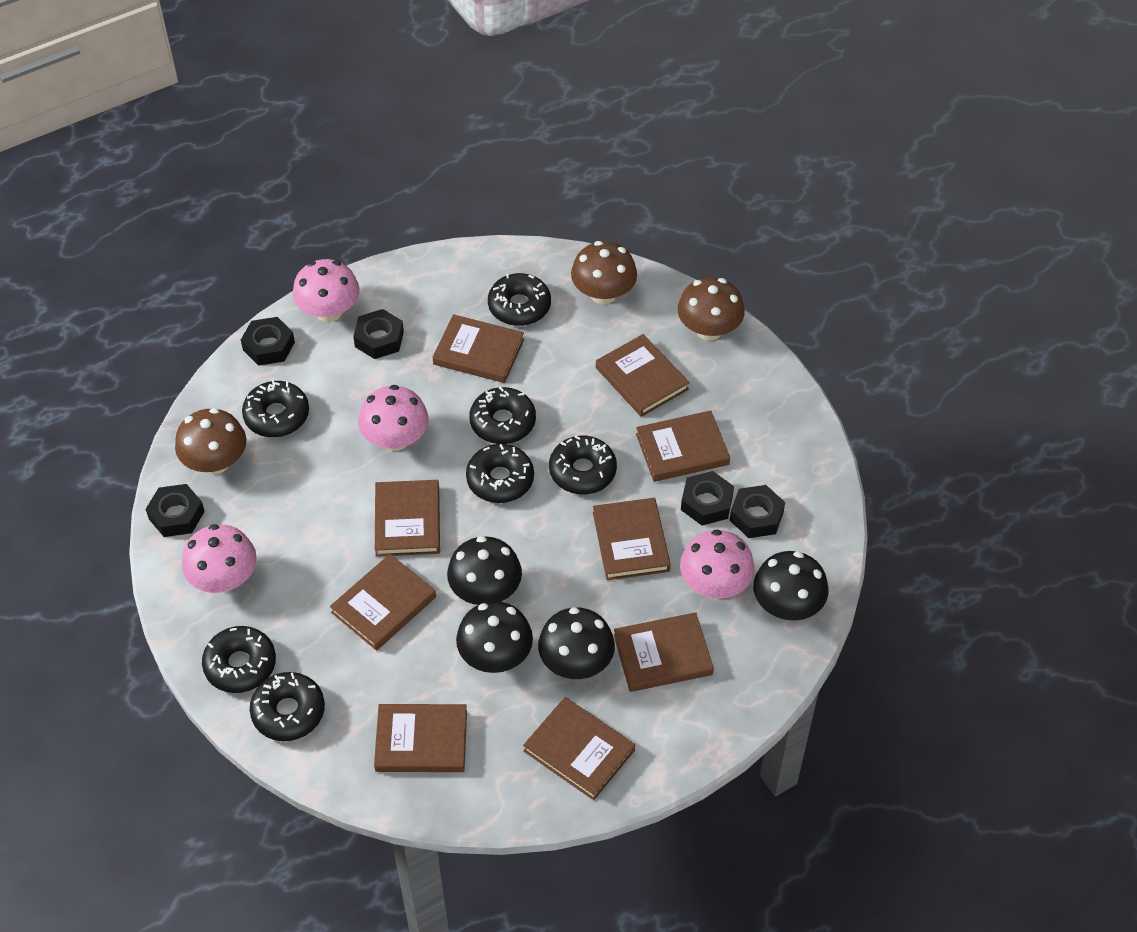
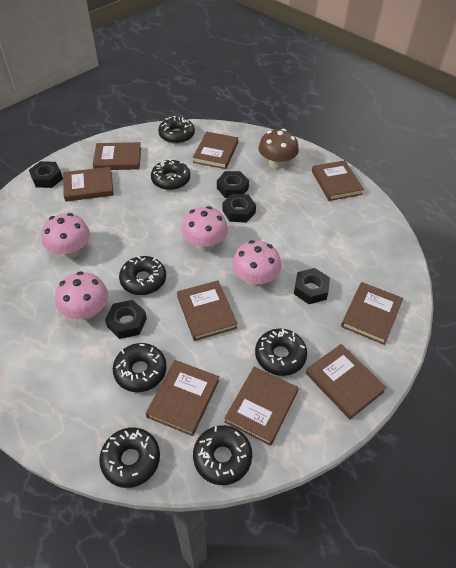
black mushroom: 4 -> 0
brown mushroom: 3 -> 1

